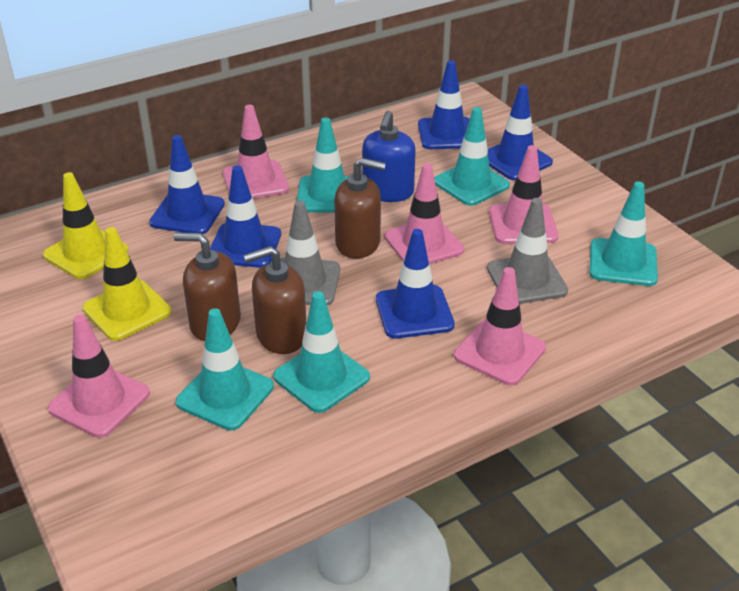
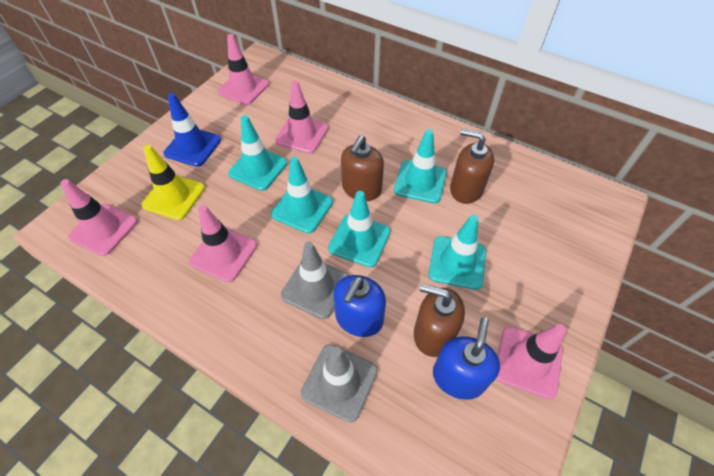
blue soap dispenser: 1 -> 2
blue traffic cone: 5 -> 1
yellow traffic cone: 2 -> 1

